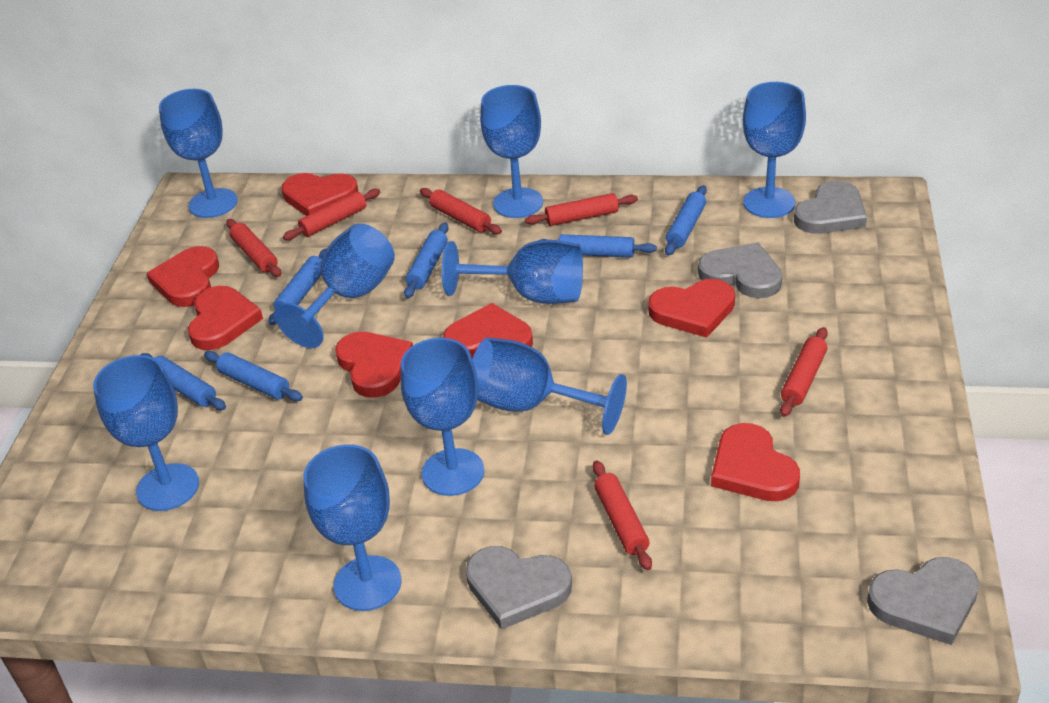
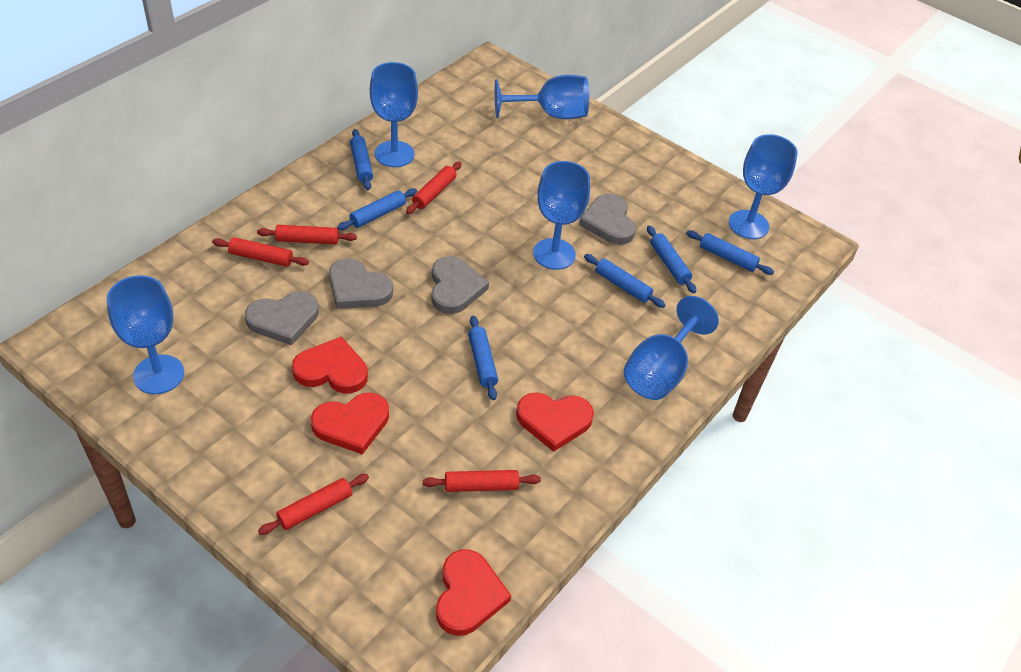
blue goblet: 9 -> 6
red heart: 7 -> 4
red rolling pin: 6 -> 5

